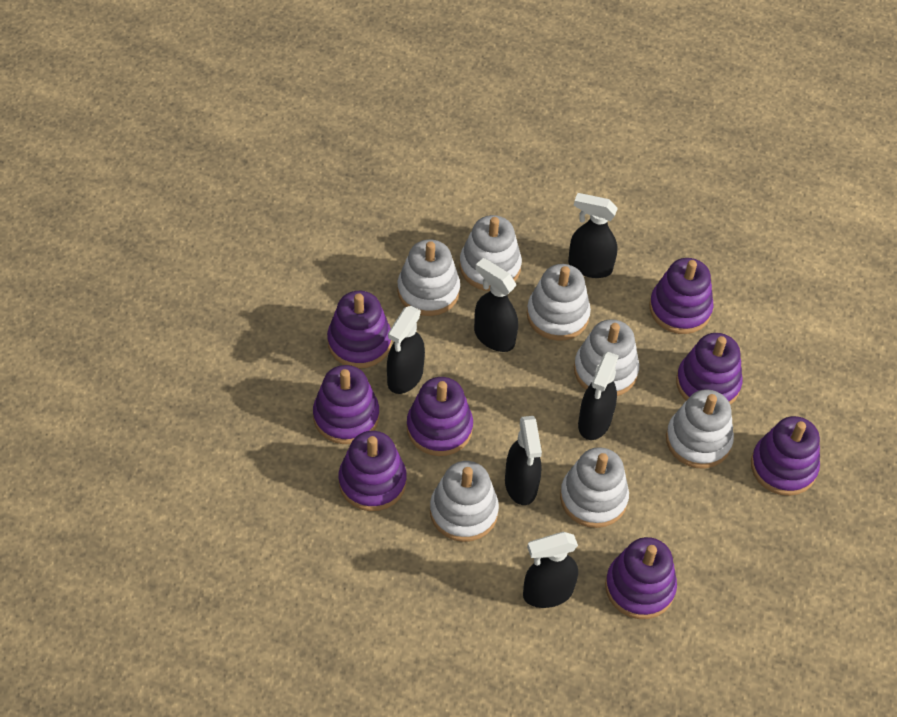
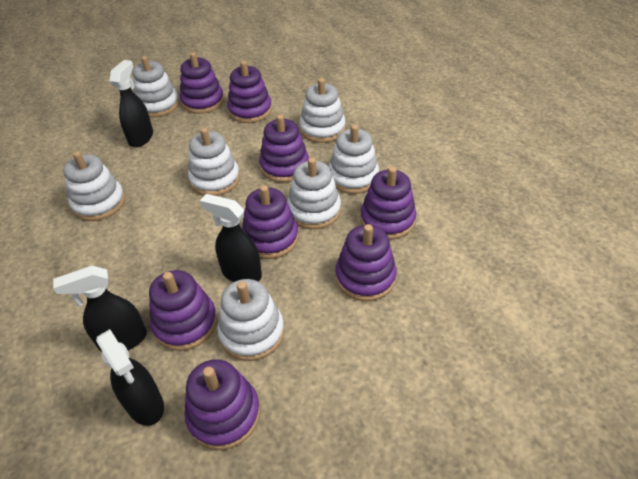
black spray bottle: 6 -> 4

